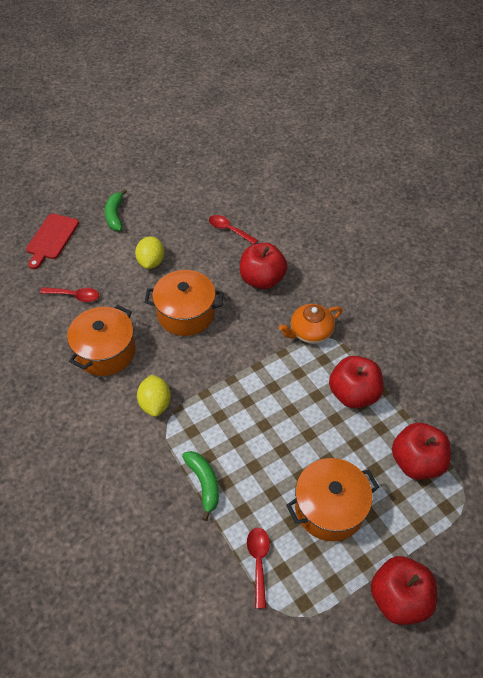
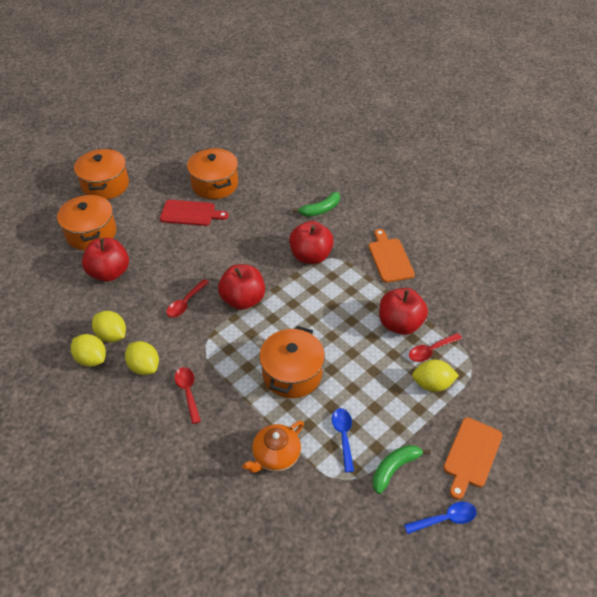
blue spoon: 0 -> 2
orange cutting board: 0 -> 2
orange pot: 3 -> 4
yellow lemon: 2 -> 4

